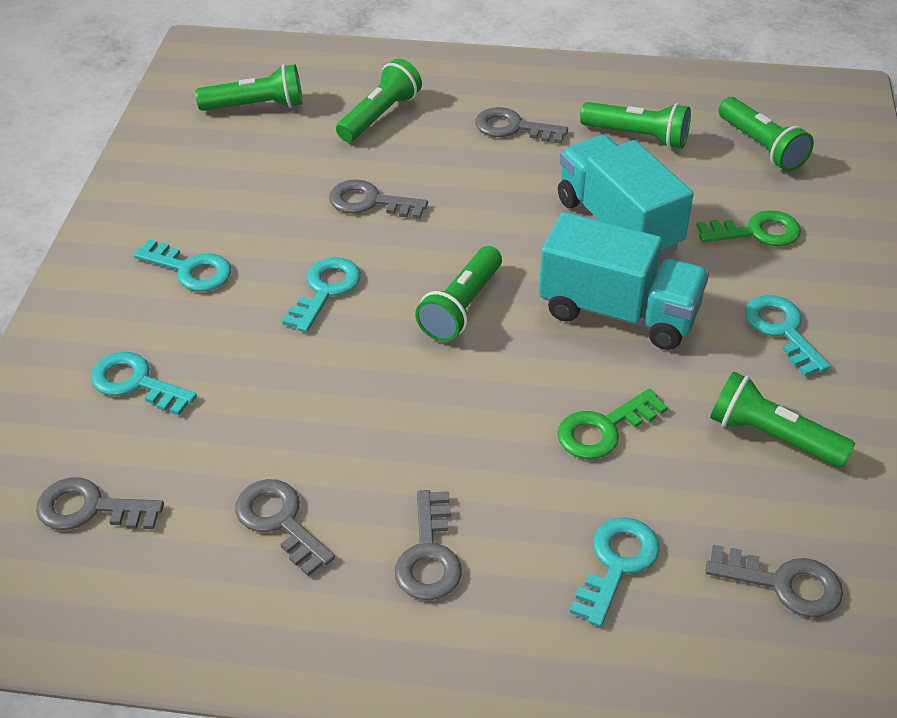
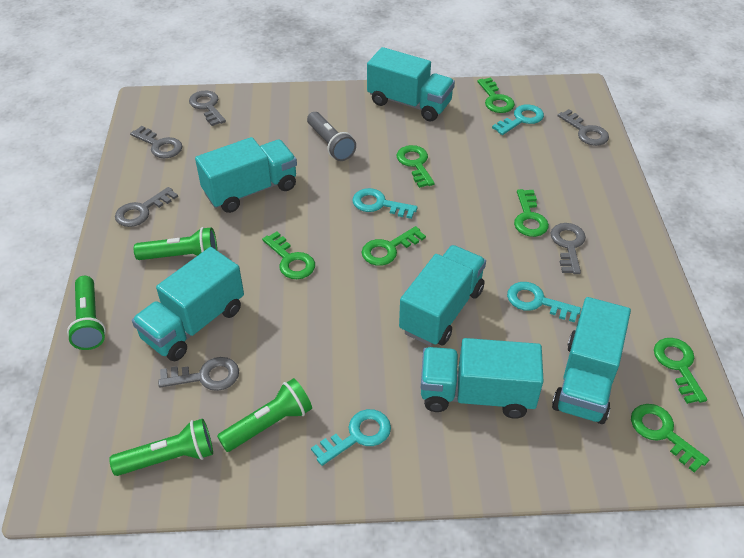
green flashlight: 6 -> 4
green key: 2 -> 7
grey flashlight: 0 -> 1
turquoise key: 5 -> 4
turquoise truck: 2 -> 6

